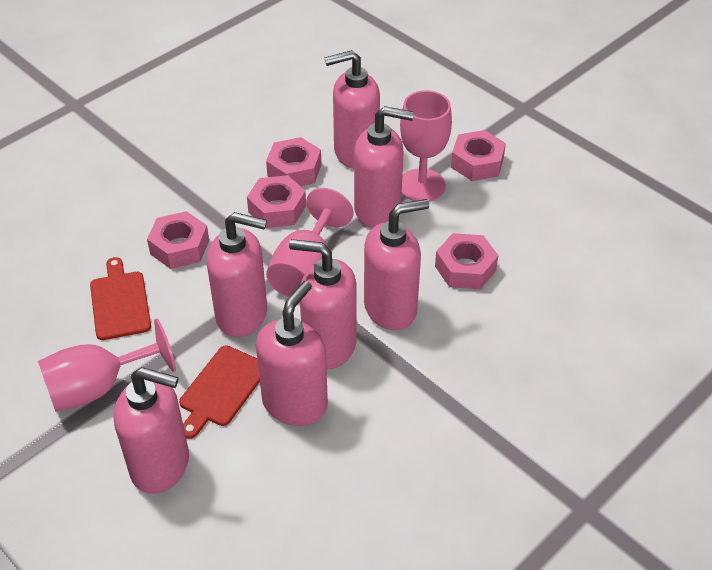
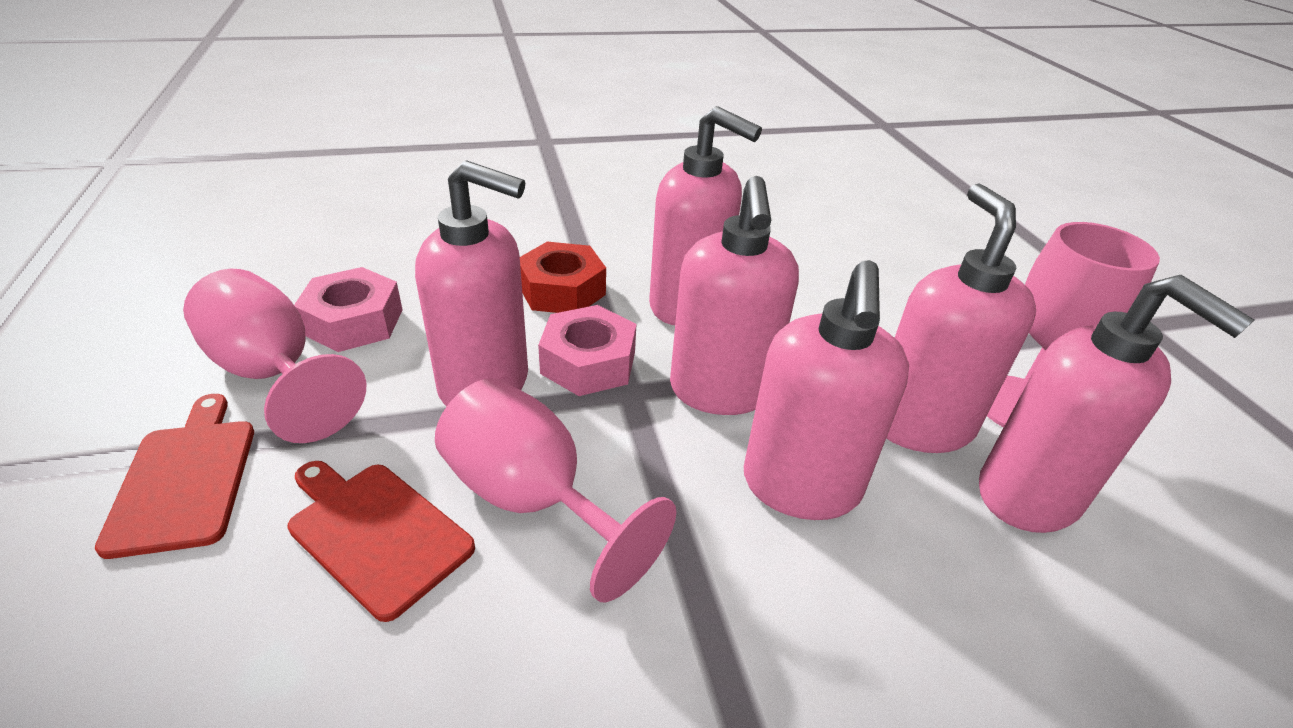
pink nut: 5 -> 2
pink soap dispenser: 7 -> 6
red nut: 0 -> 1

